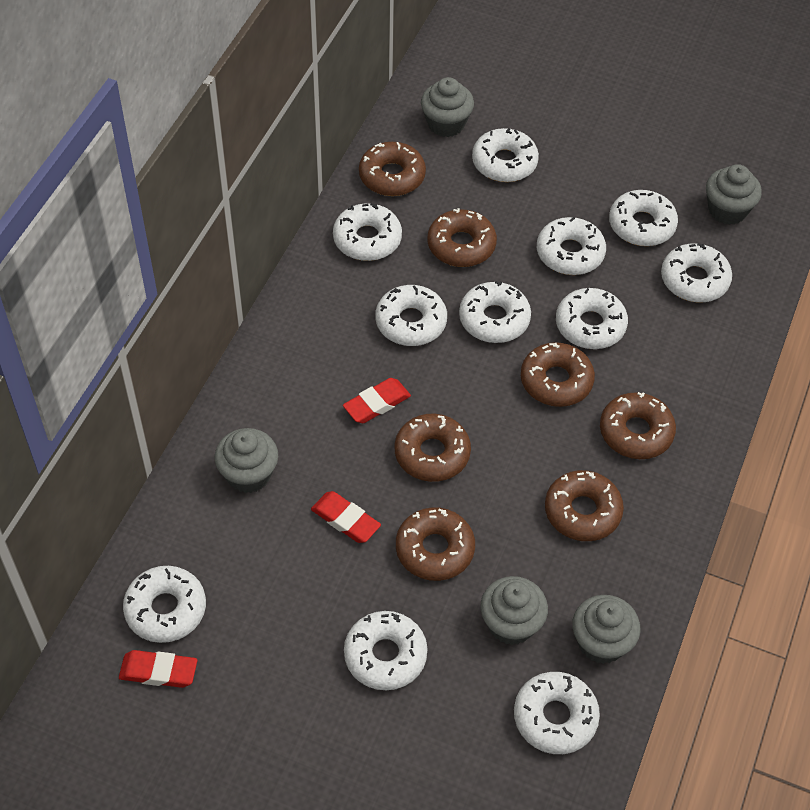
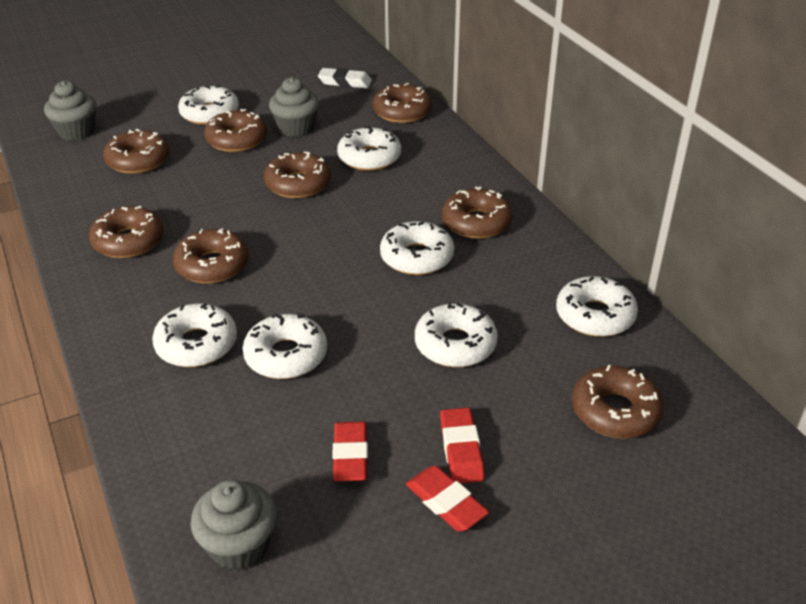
brown donut: 7 -> 8
grey cupcake: 5 -> 3
white donut: 11 -> 7
white eraser: 0 -> 1

